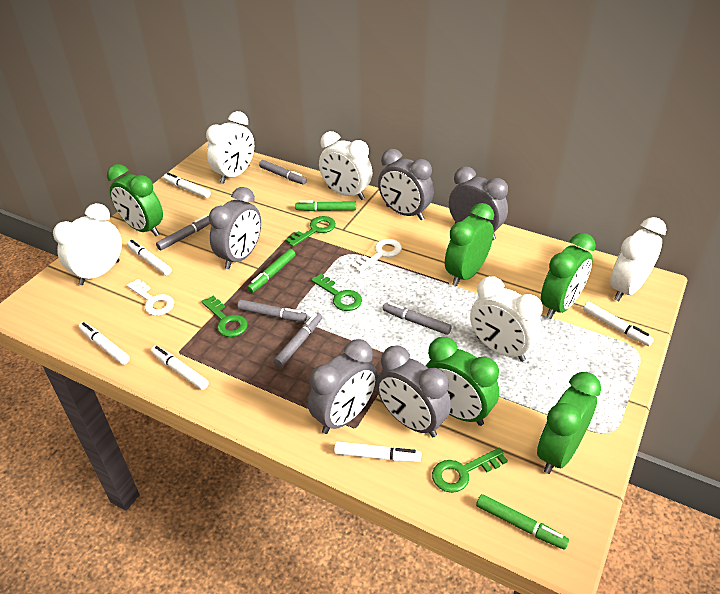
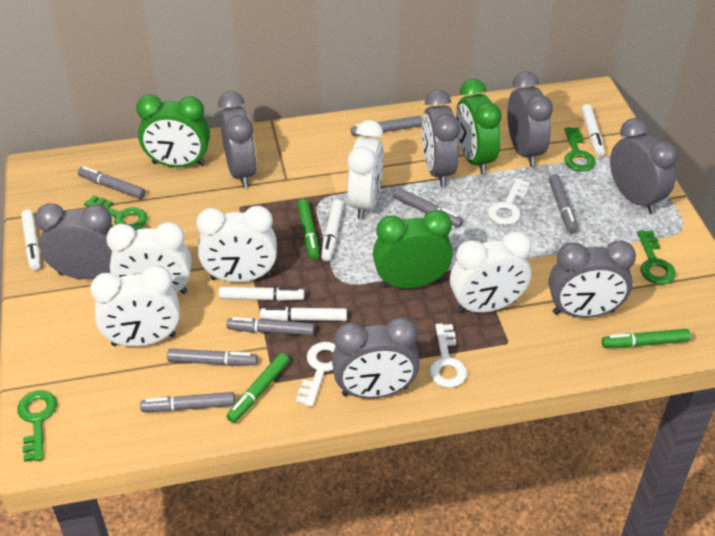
green clock: 5 -> 3
grey clock: 5 -> 7
grey marker: 5 -> 7
white key: 2 -> 3
white marker: 6 -> 5

